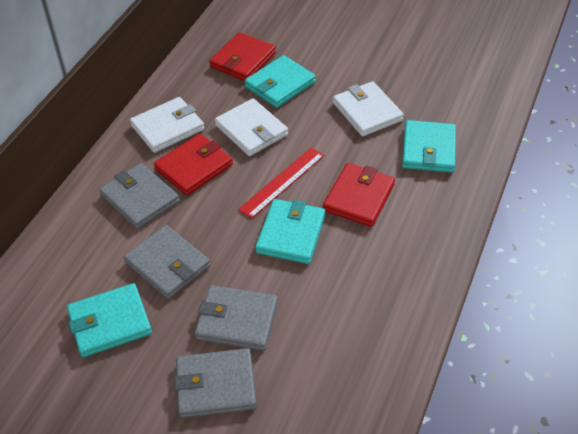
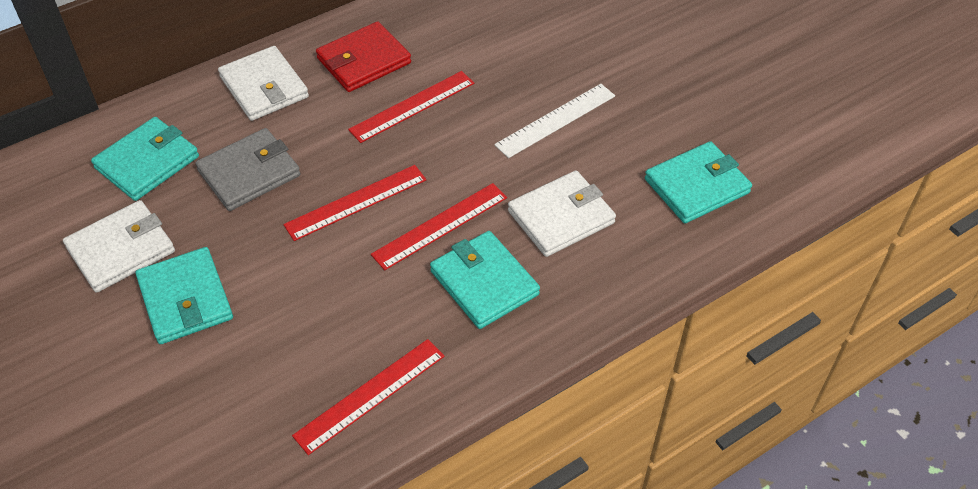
grey wallet: 4 -> 1
red ruler: 1 -> 4
red wallet: 3 -> 1
white ruler: 0 -> 1

